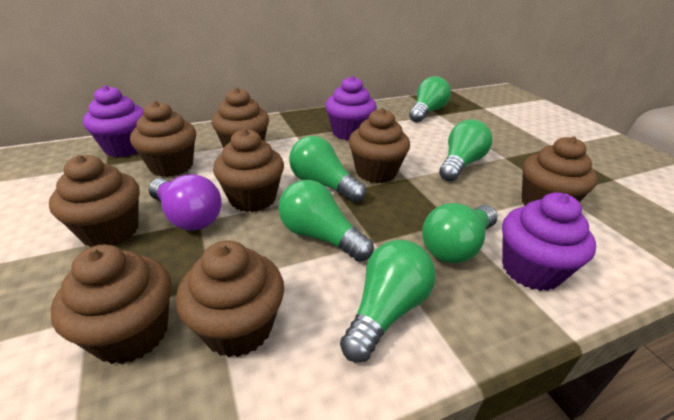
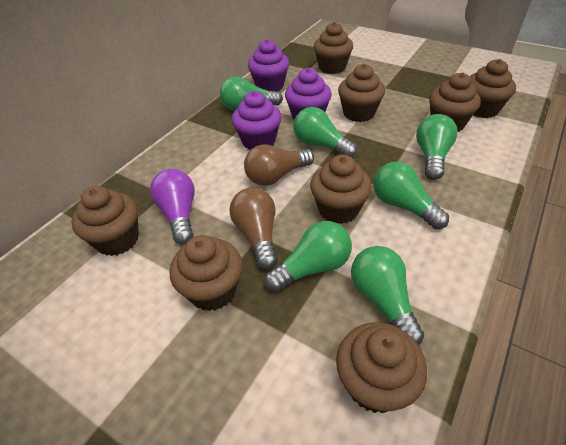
brown light bulb: 0 -> 2

